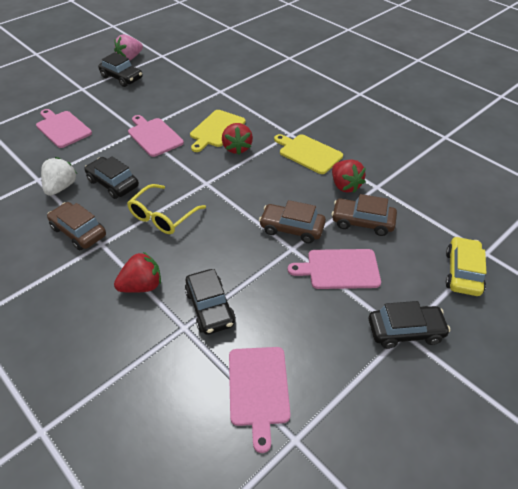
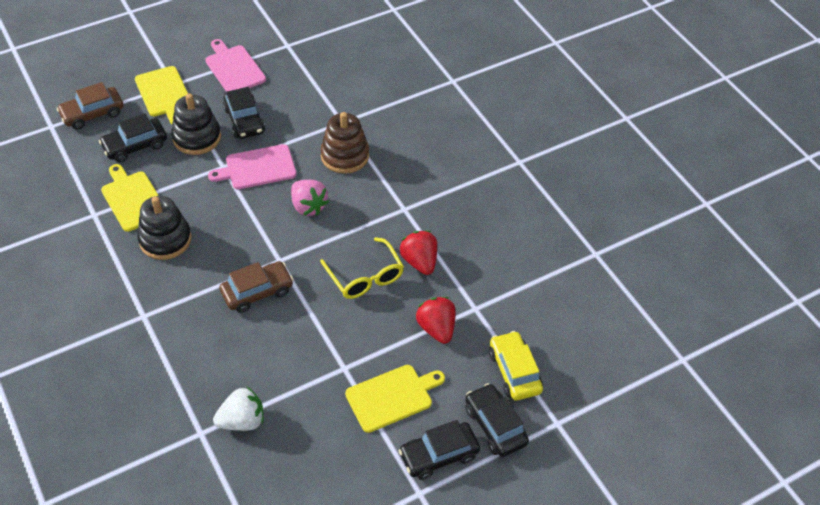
black stacking toy: 0 -> 2
brown car: 3 -> 2
brown stacking toy: 0 -> 1
pink cutting board: 4 -> 2
red strawberry: 3 -> 2
yellow cutting board: 2 -> 3

